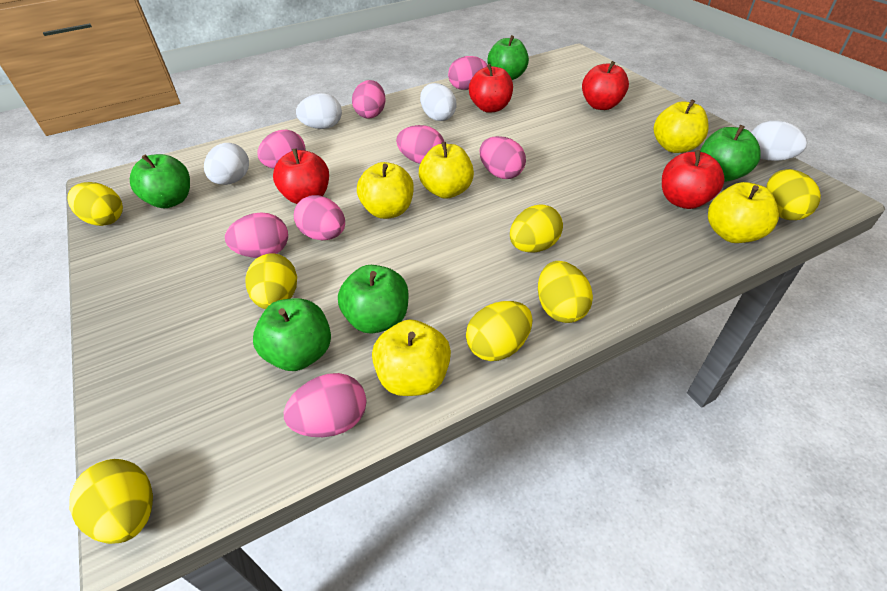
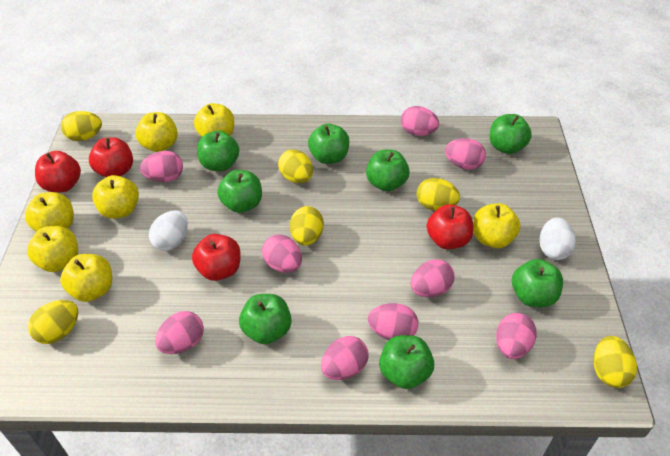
green apple: 5 -> 8
pink egg: 8 -> 9
white egg: 4 -> 2
yellow apple: 5 -> 7
yellow egg: 7 -> 6

